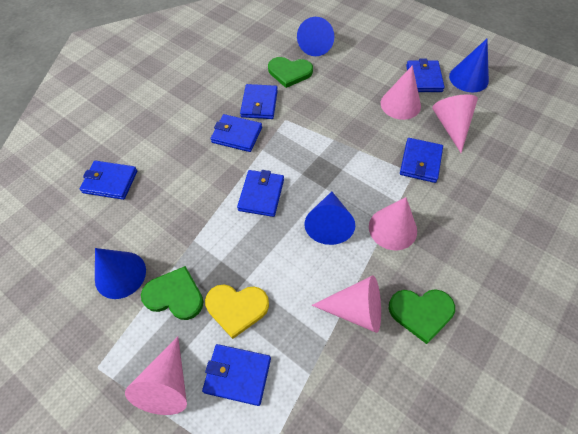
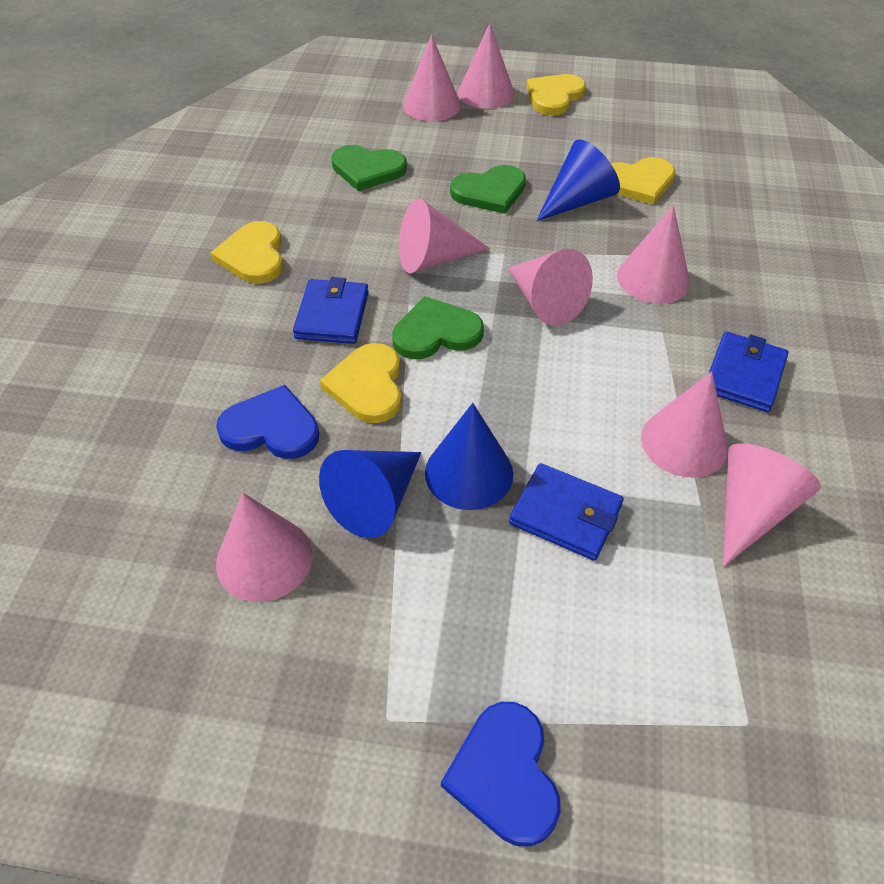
blue cone: 4 -> 3
blue heart: 0 -> 2
blue wallet: 7 -> 3
pink cone: 5 -> 8
yellow heart: 1 -> 4

